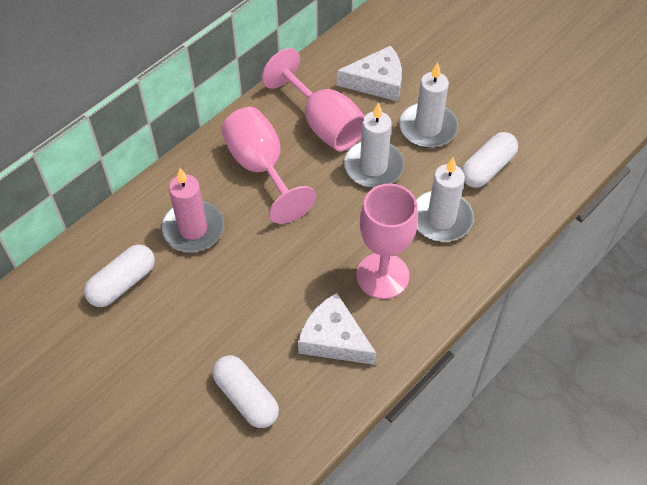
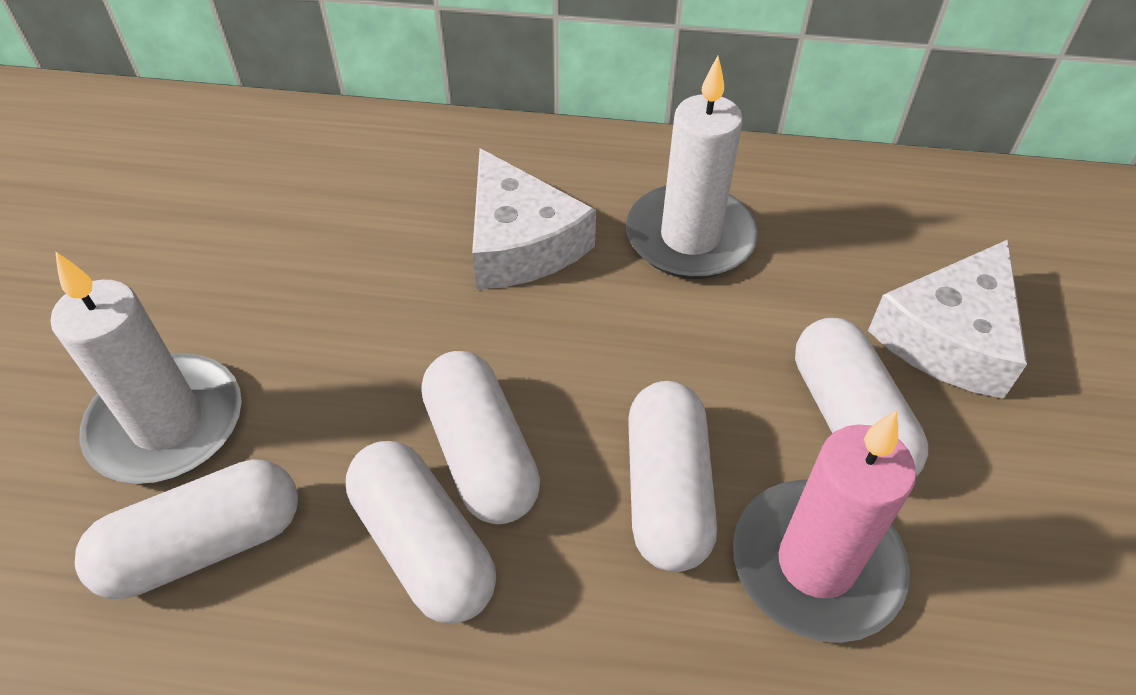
pink goblet: 3 -> 0
white candle: 3 -> 2
white capsule: 3 -> 5

